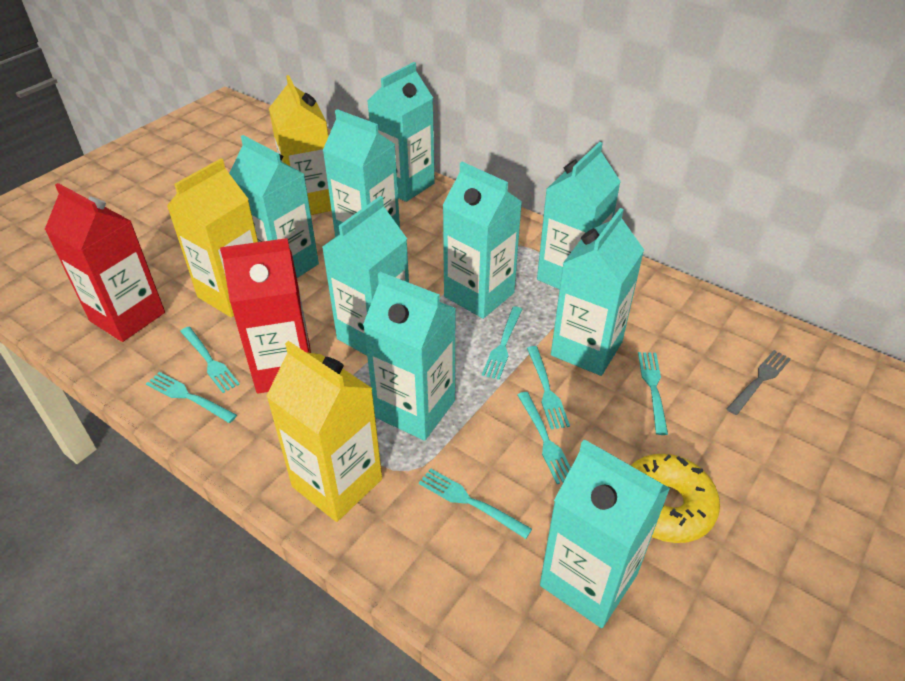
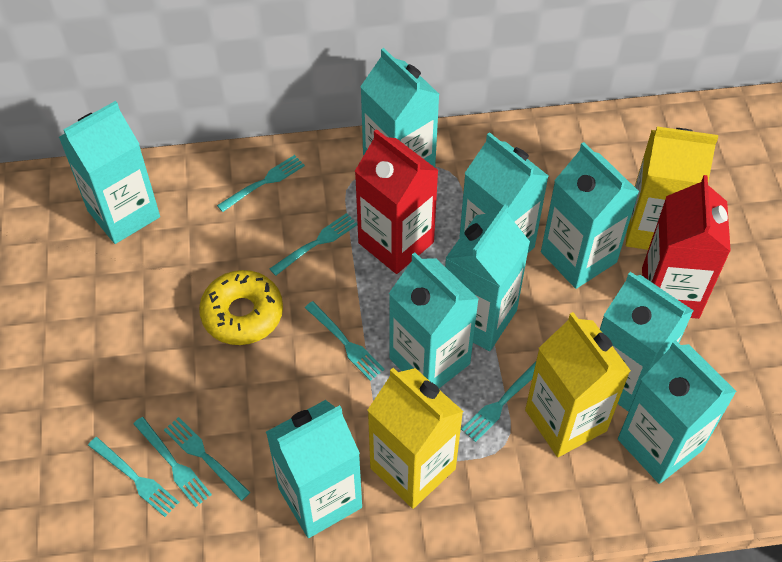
grey fork: 1 -> 0

